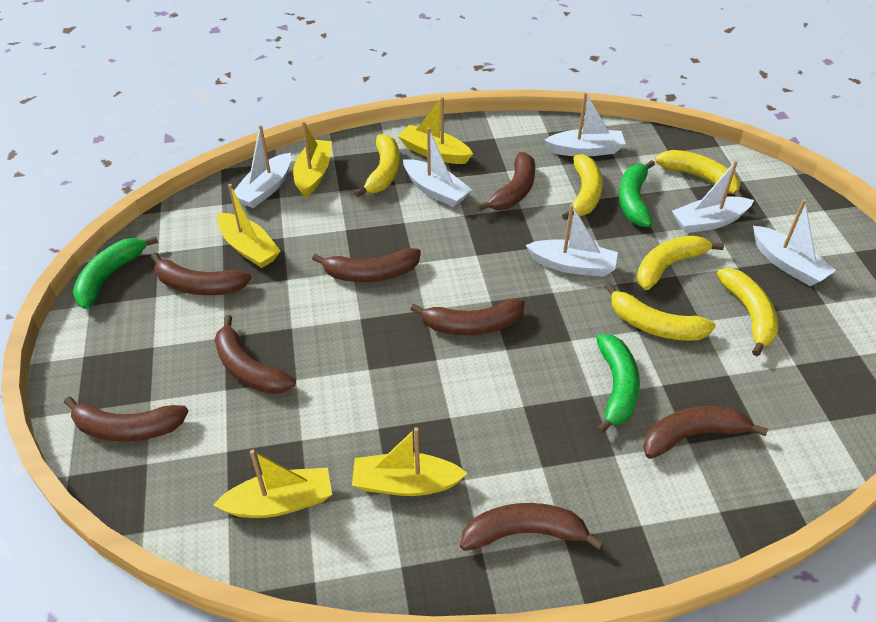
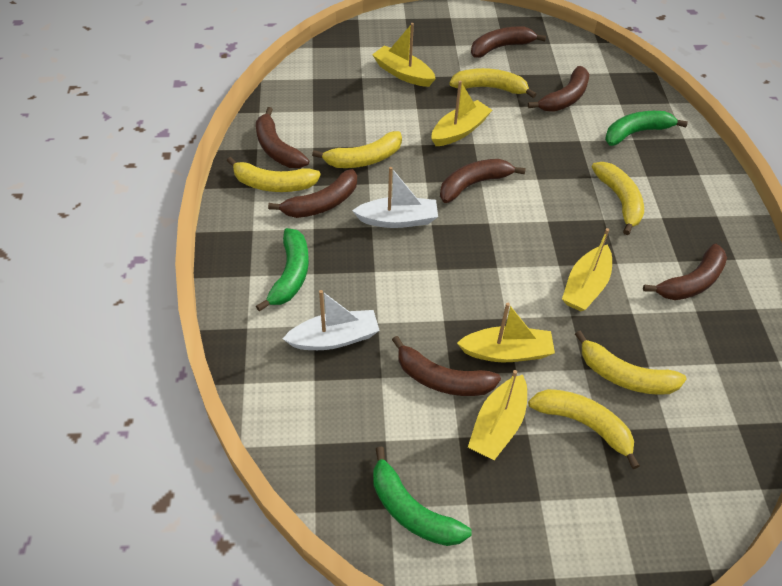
brown banana: 8 -> 7
white boat: 6 -> 2

